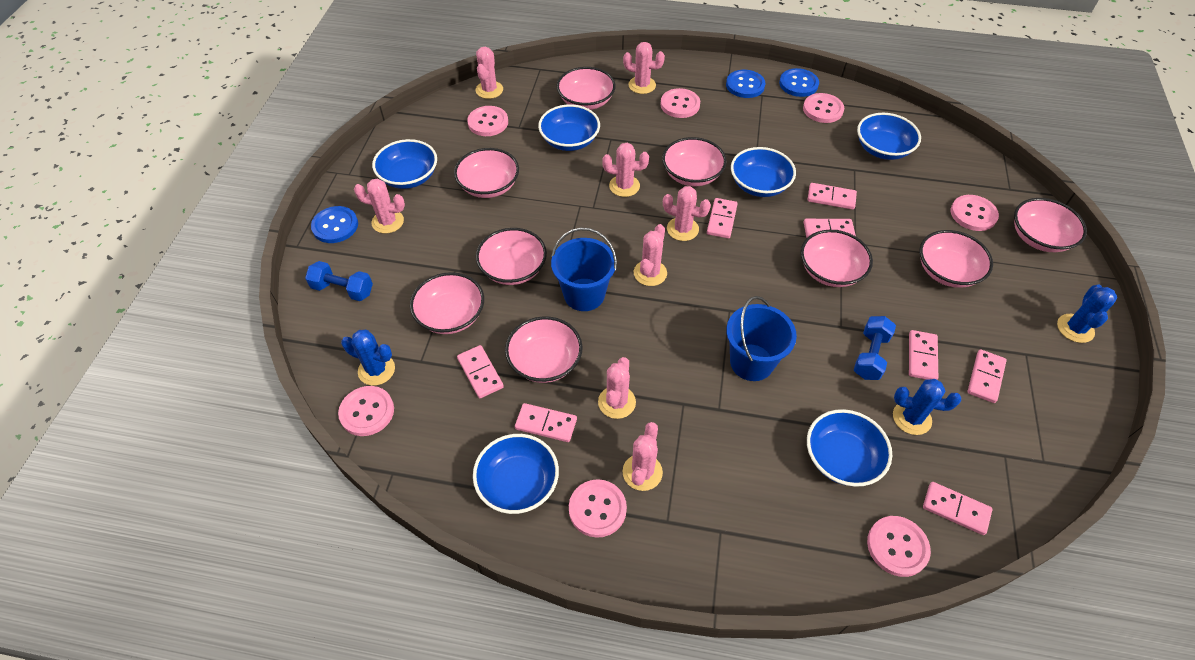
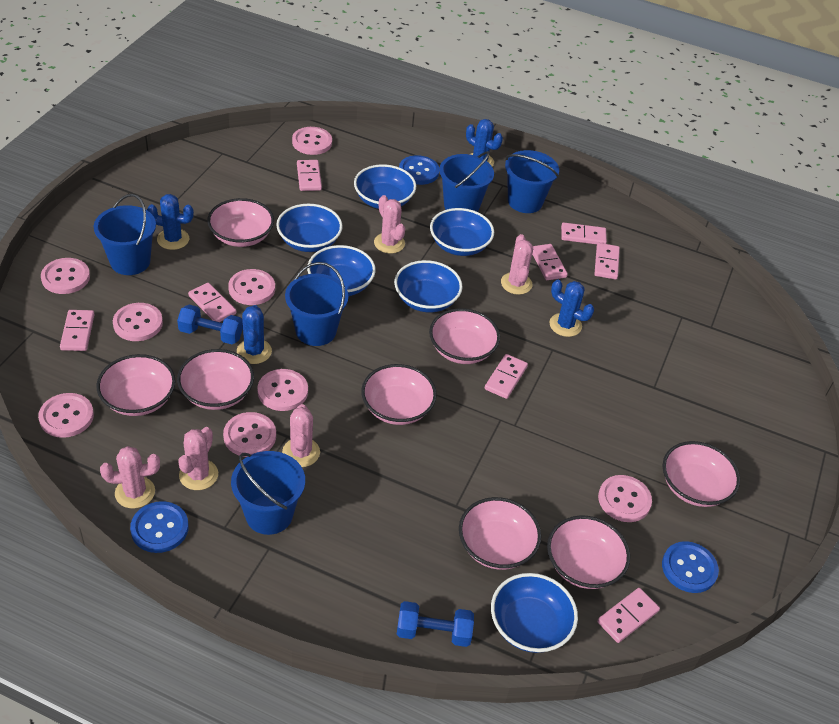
blue bucket: 2 -> 5
blue cactus: 3 -> 4
pink bowl: 9 -> 8
pink button: 7 -> 8
pink cactus: 8 -> 5

